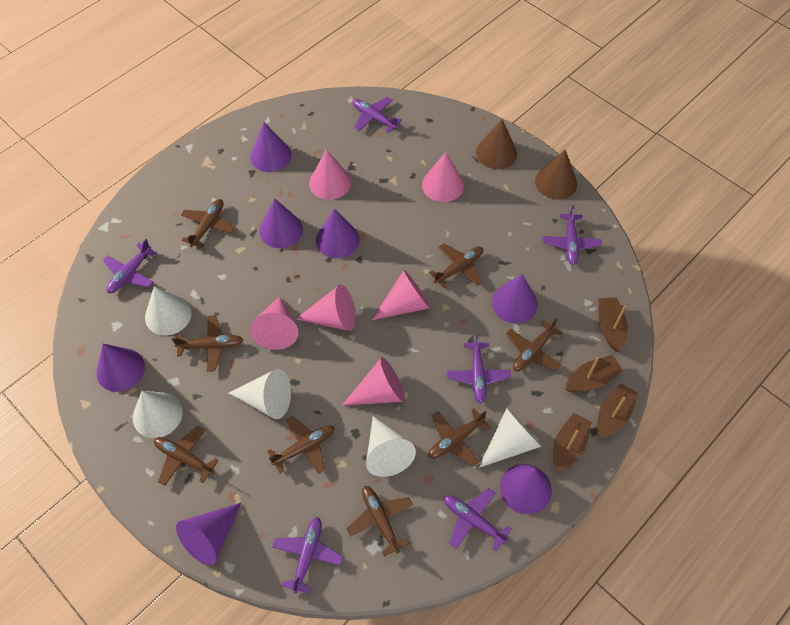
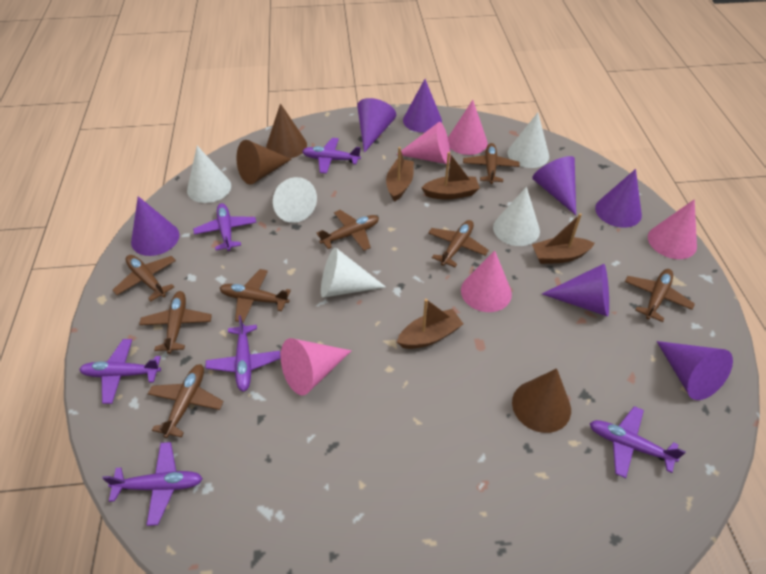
brown cone: 2 -> 3
pink cone: 6 -> 5

